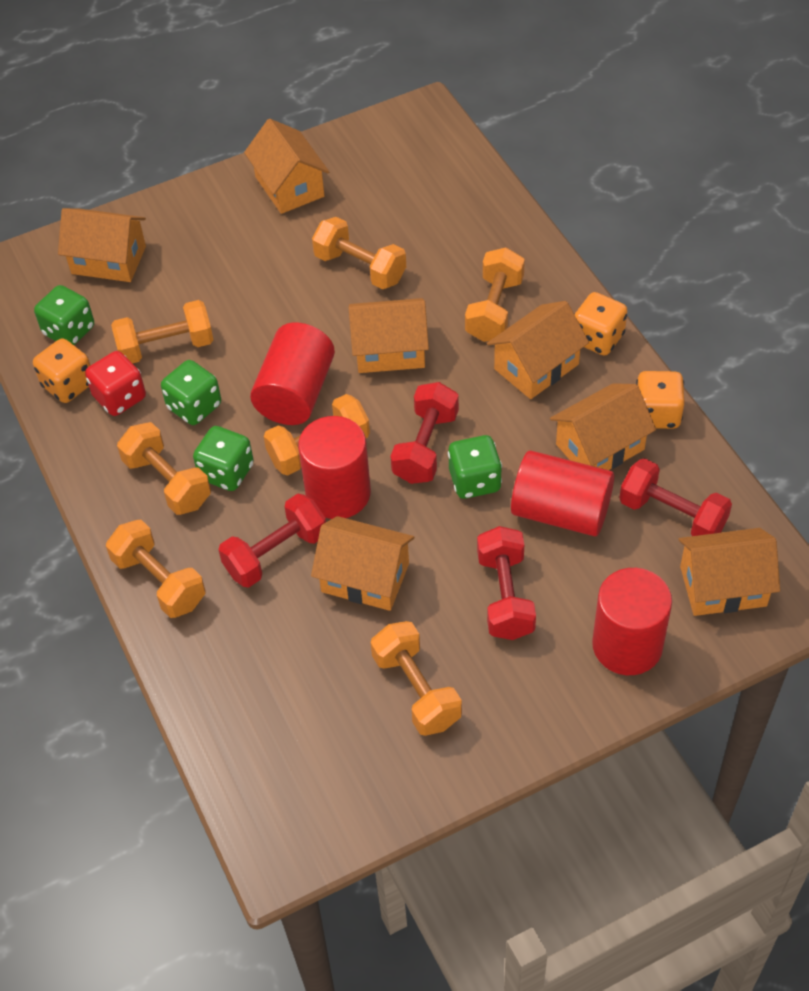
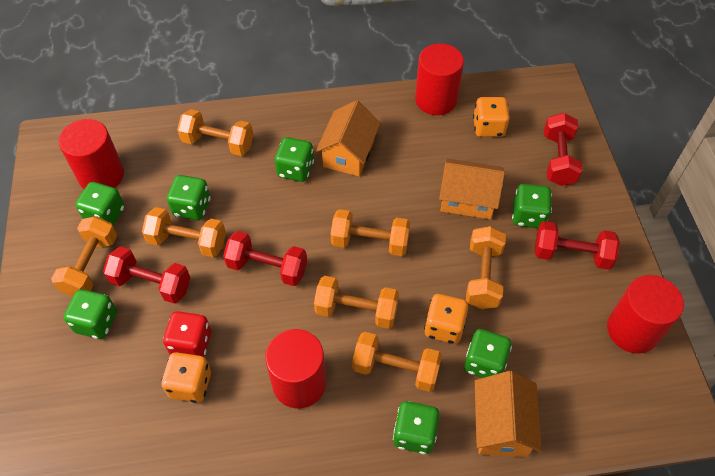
green dice: 4 -> 7
orange house: 7 -> 3

